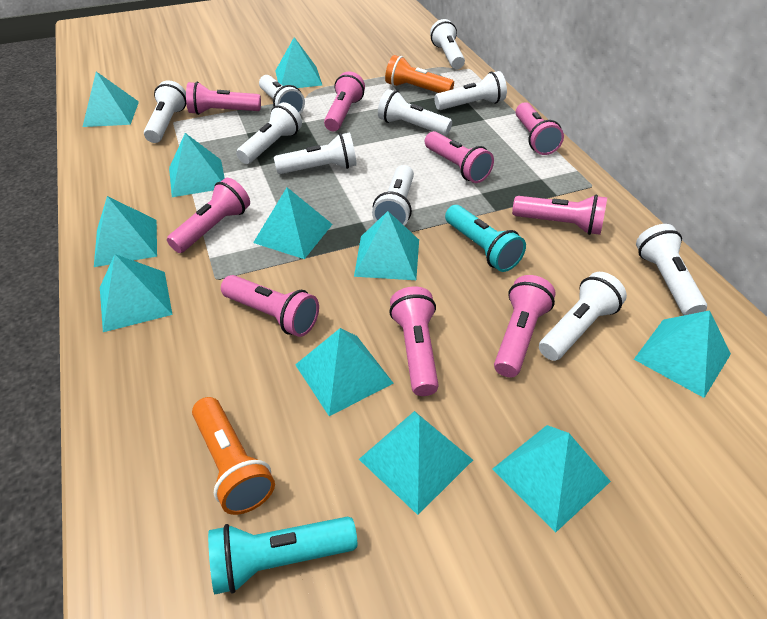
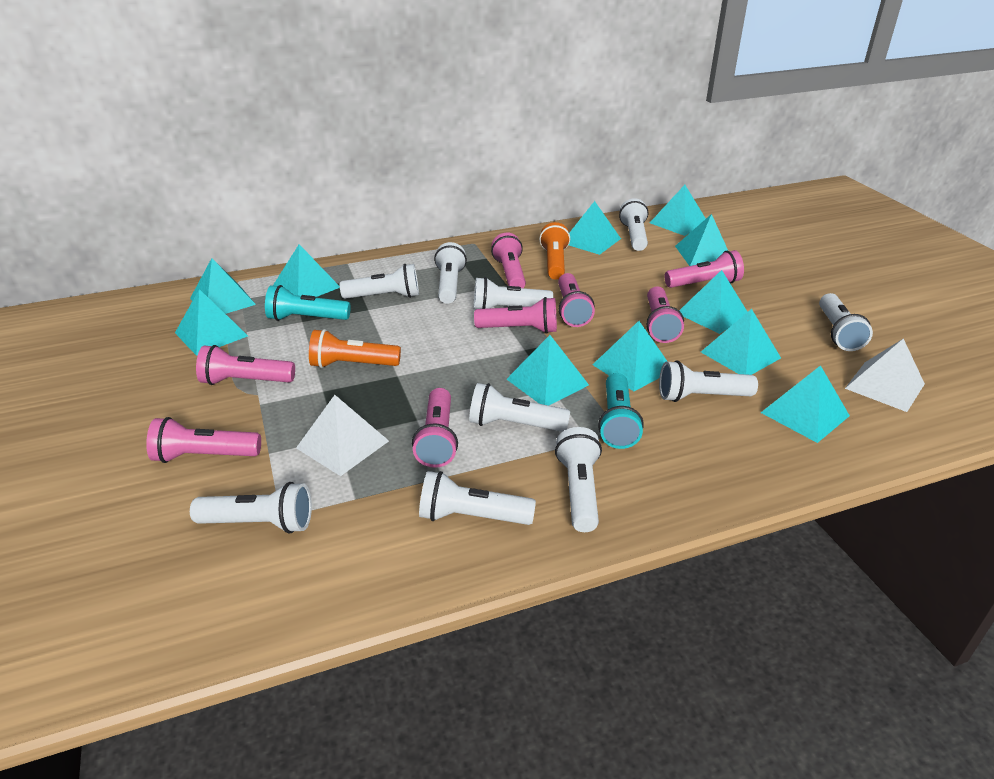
pink flashlight: 9 -> 8
white pyramid: 0 -> 2

